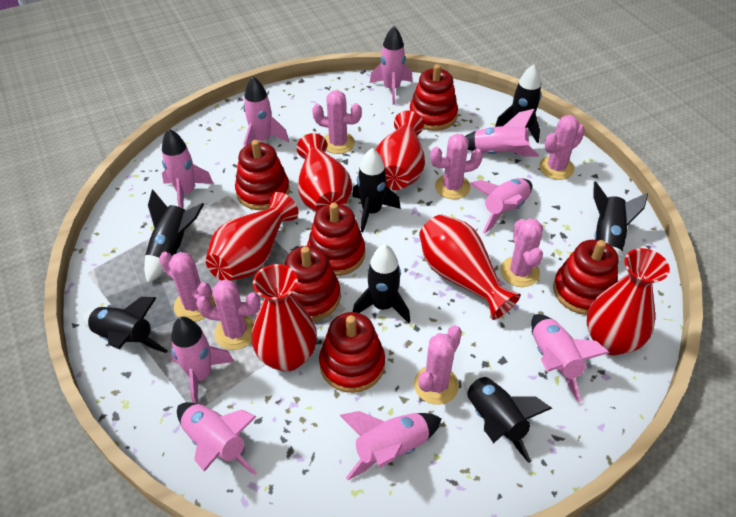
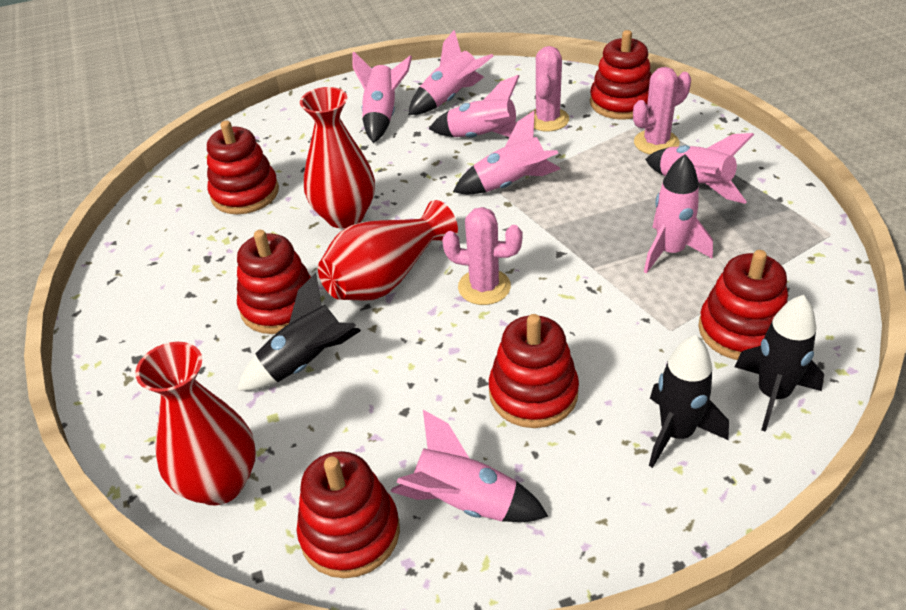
black rocket: 7 -> 3
pink cactus: 7 -> 3
pink rocket: 9 -> 7
red vase: 6 -> 3

